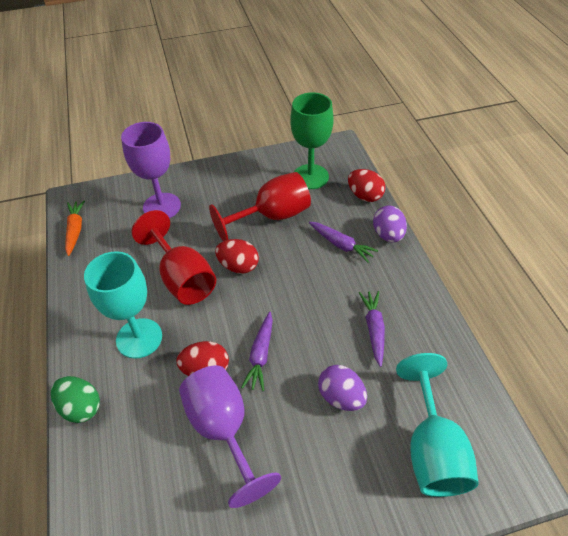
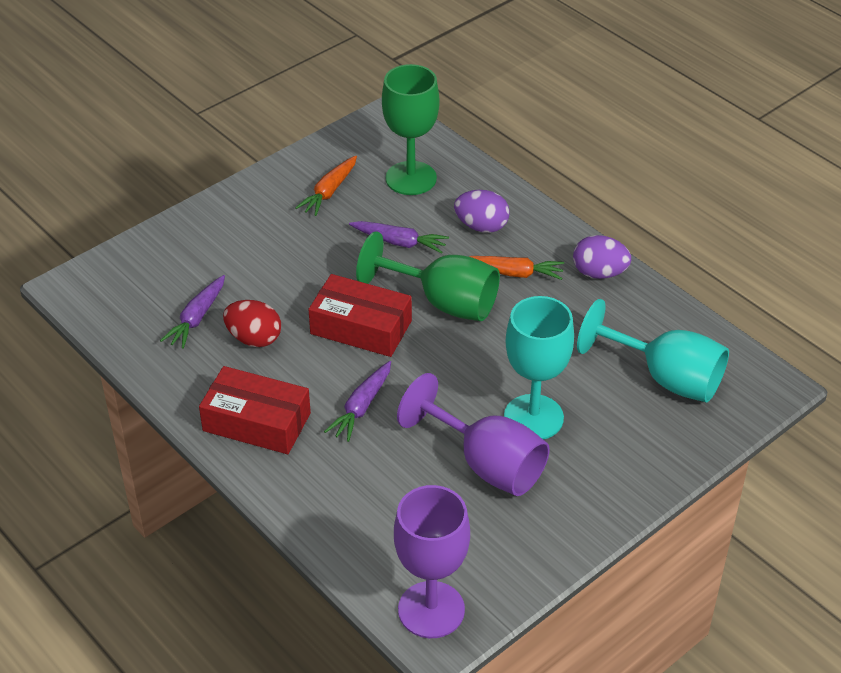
green egg: 1 -> 0
green goblet: 1 -> 2
orange carrot: 1 -> 2
red box: 0 -> 2
red egg: 3 -> 1
red goblet: 2 -> 0

